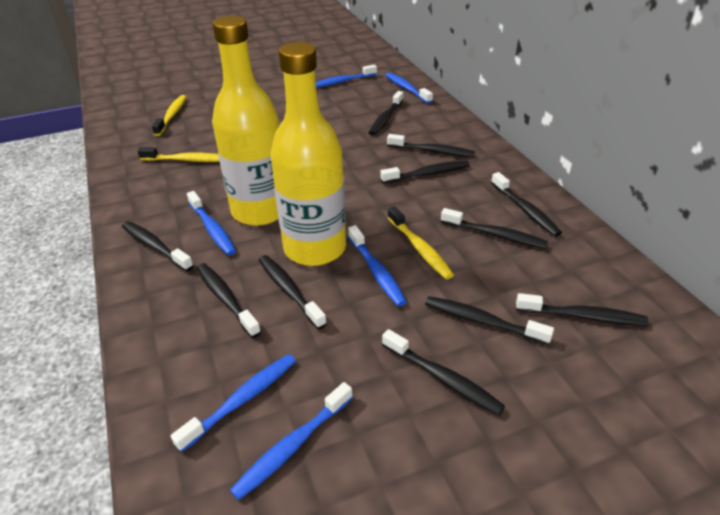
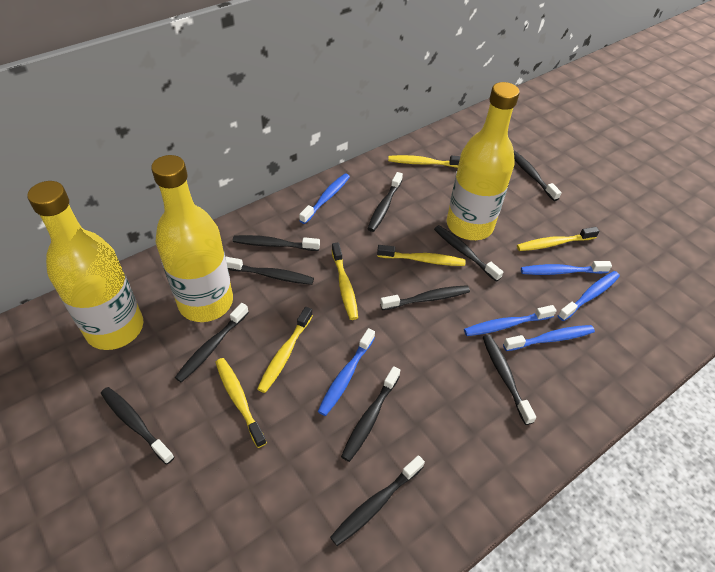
yellow bottle: 2 -> 3
yellow toothbrush: 3 -> 6

